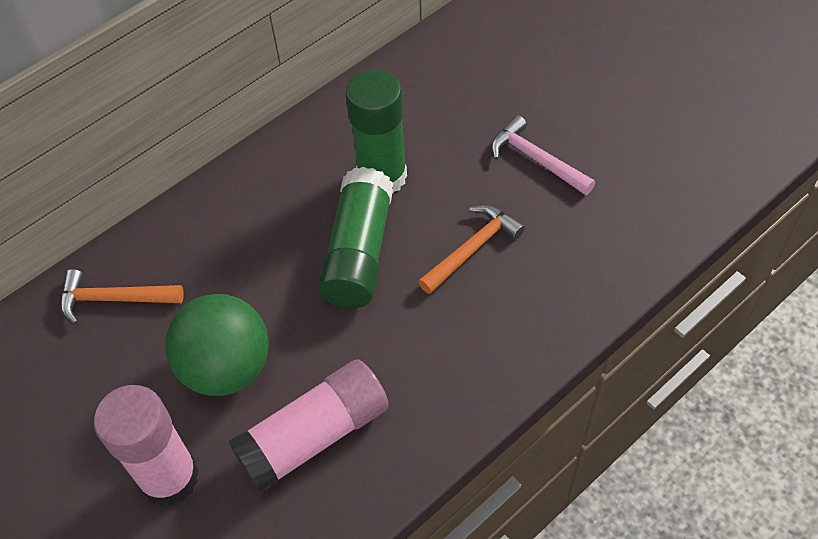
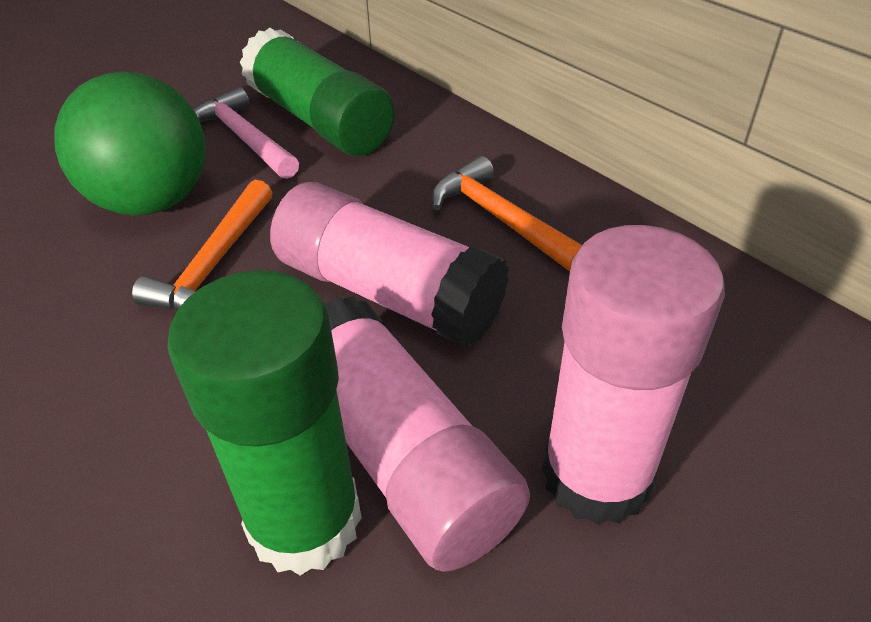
pink glue stick: 2 -> 3

